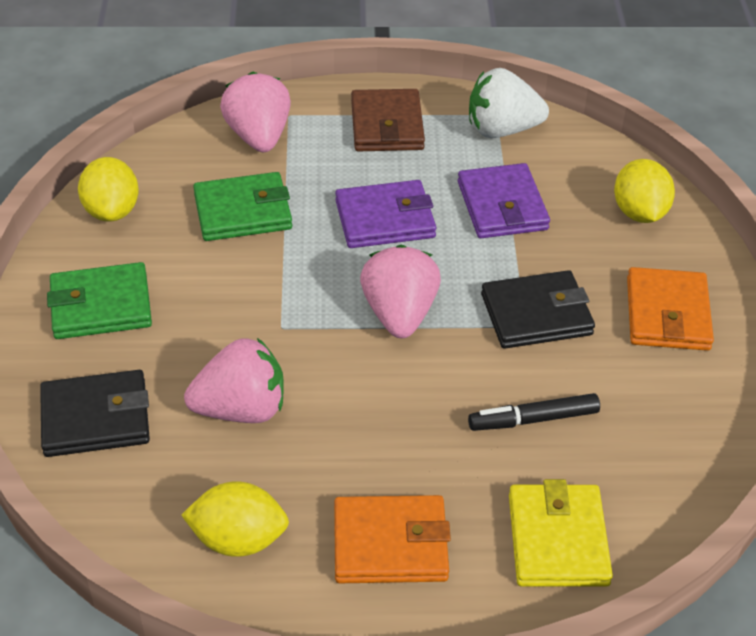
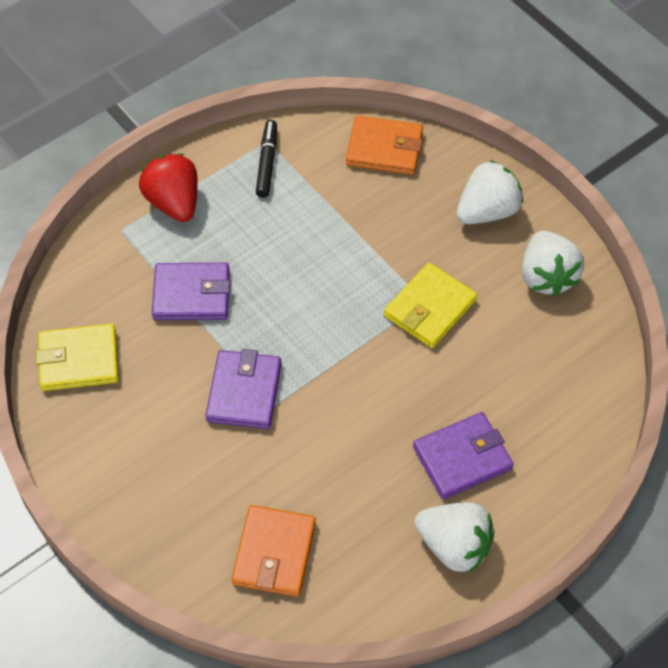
black wallet: 2 -> 0
brown wallet: 1 -> 0
green wallet: 2 -> 0
pink strawberry: 3 -> 0
purple wallet: 2 -> 3
red strawberry: 0 -> 1
white strawberry: 1 -> 3
yellow lemon: 3 -> 0
yellow wallet: 1 -> 2

